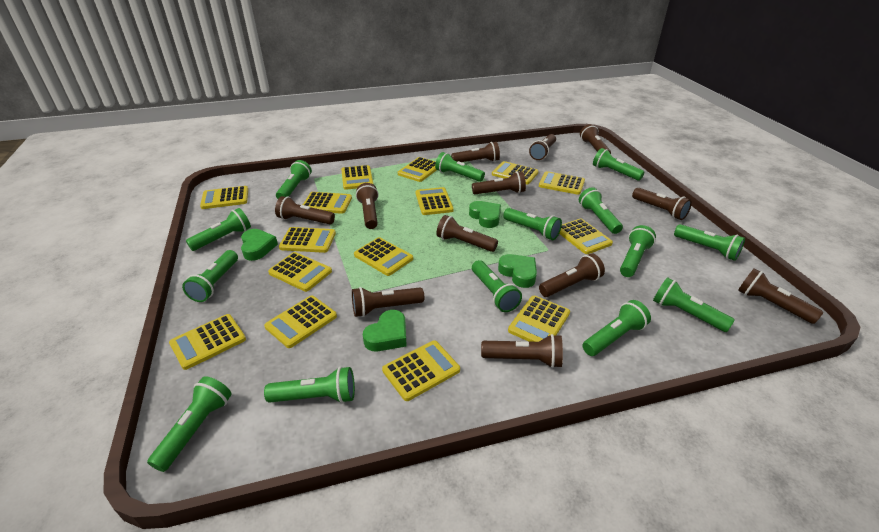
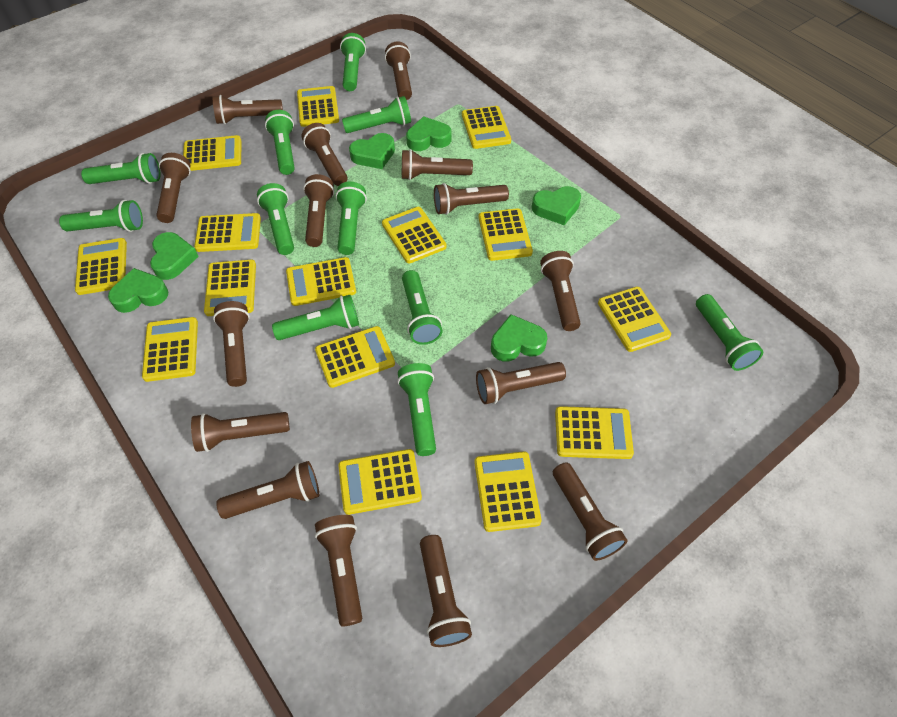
brown flashlight: 12 -> 15
green flashlight: 14 -> 11
green heart: 4 -> 6

